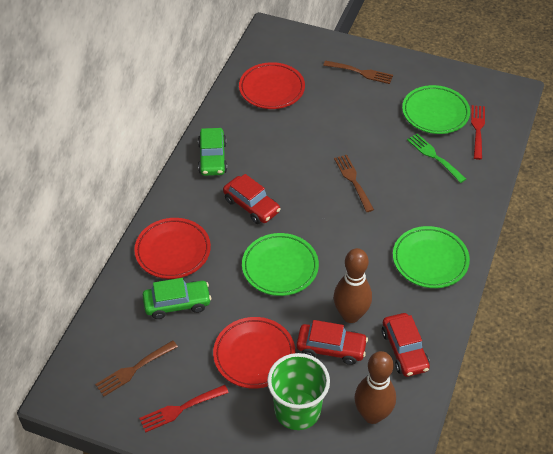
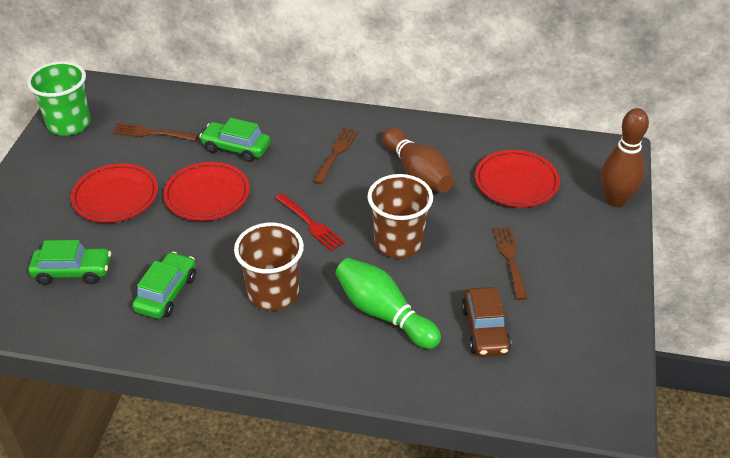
brown car: 0 -> 1
brown cup: 0 -> 2
green bowling pin: 0 -> 1
green car: 2 -> 3
green fork: 1 -> 0
green plate: 3 -> 0
red car: 3 -> 0
red fork: 2 -> 1

